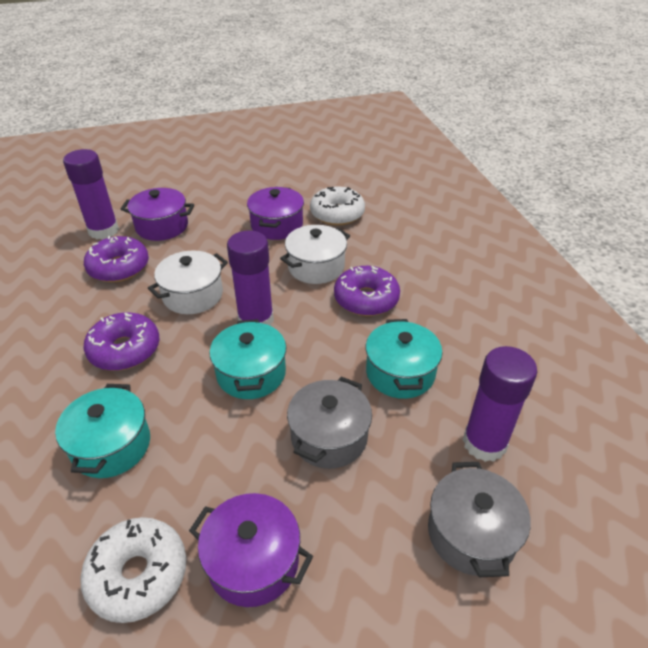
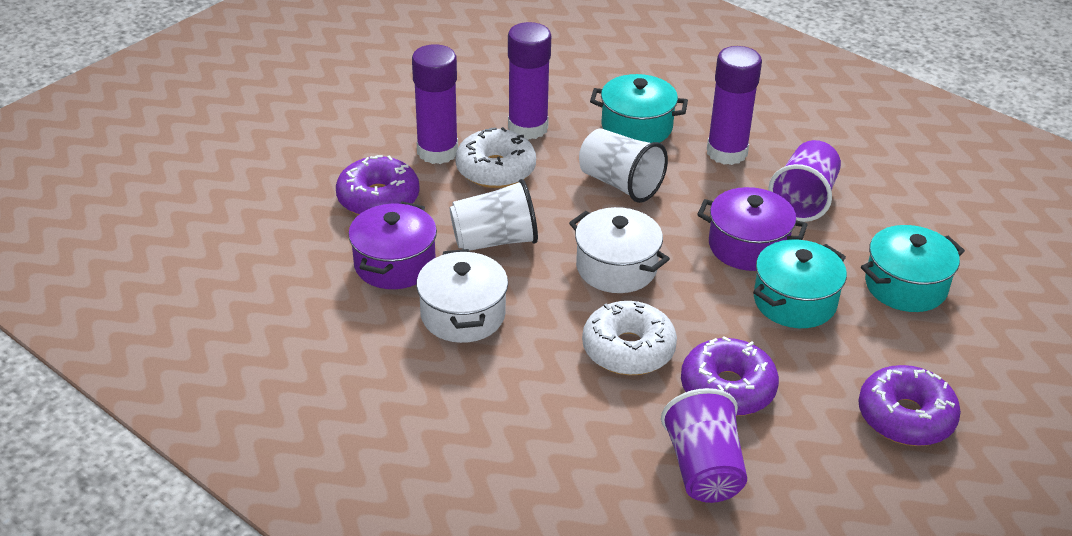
grey pot: 2 -> 0
purple cup: 0 -> 2
purple pot: 3 -> 2
white cup: 0 -> 2

